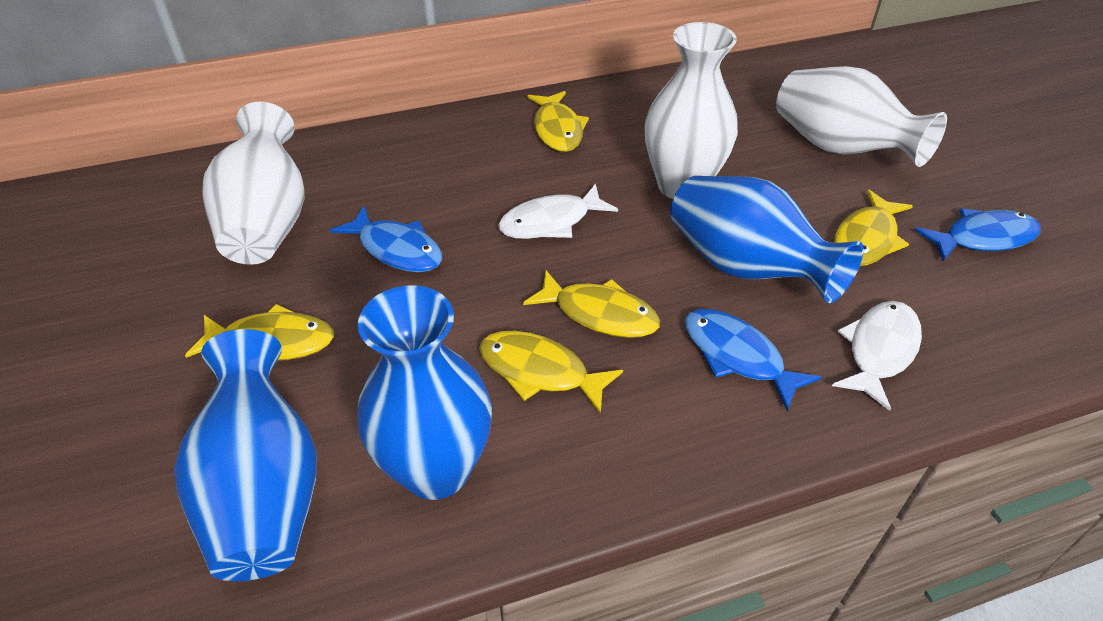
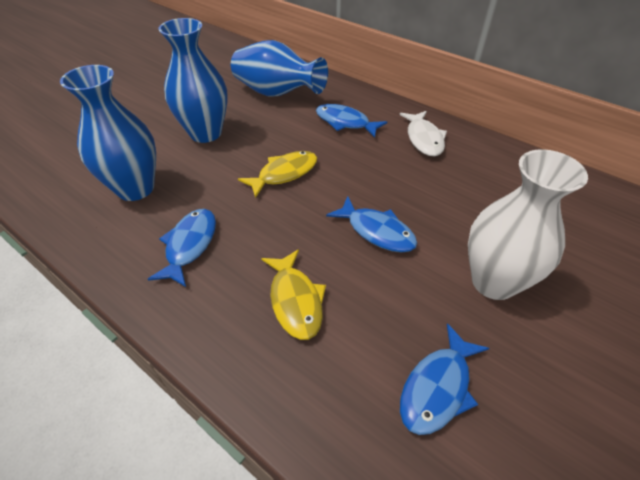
blue fish: 3 -> 4
white fish: 2 -> 1
white vase: 3 -> 1
yellow fish: 5 -> 2

